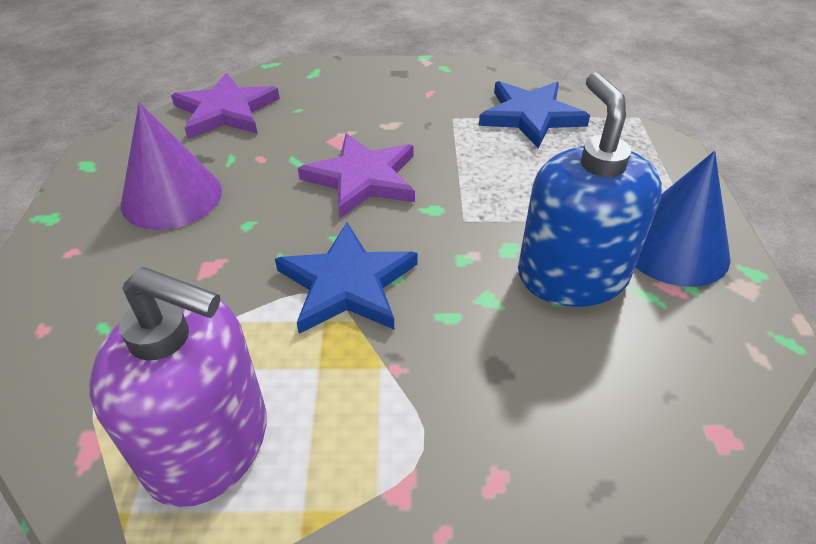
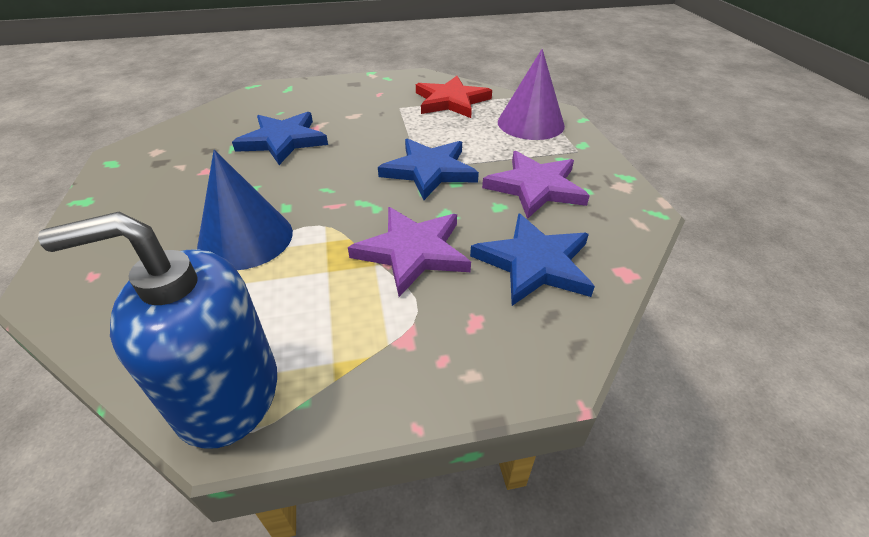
blue star: 2 -> 3
purple soap dispenser: 1 -> 0
red star: 0 -> 1

